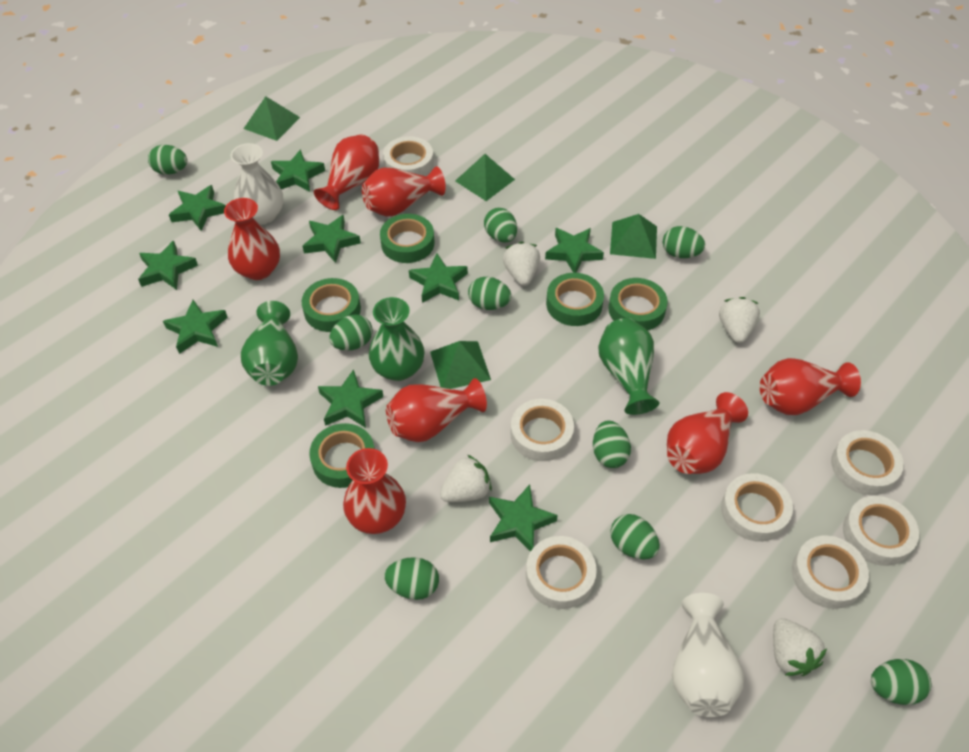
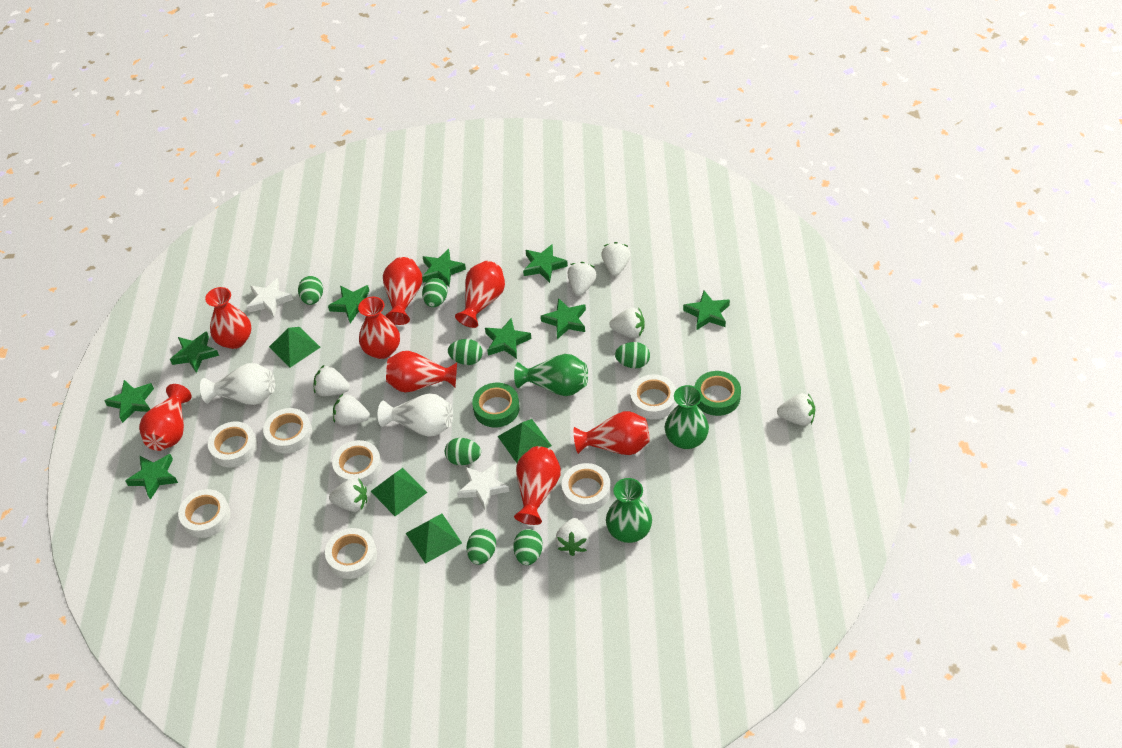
green egg: 9 -> 7
green tape: 5 -> 2
red vase: 7 -> 8
white star: 0 -> 2
white strawberry: 4 -> 8

